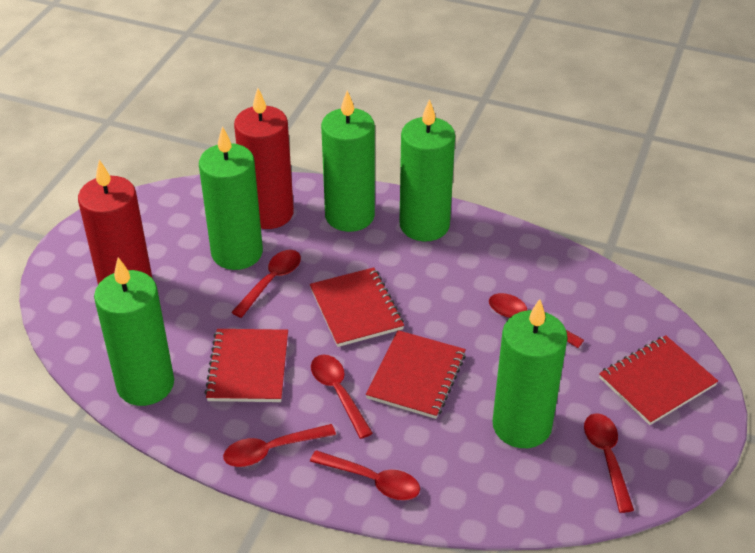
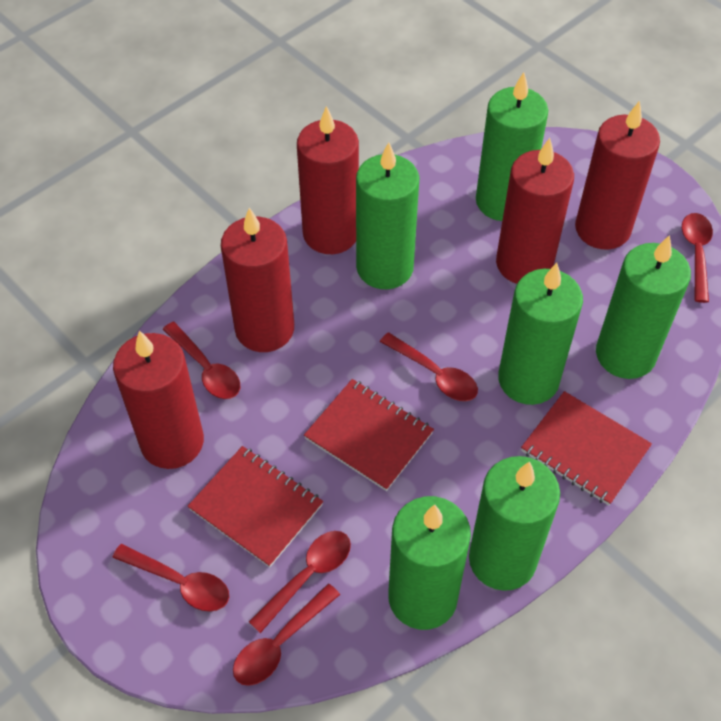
green candle: 5 -> 6
red candle: 2 -> 5
red notebook: 4 -> 3

